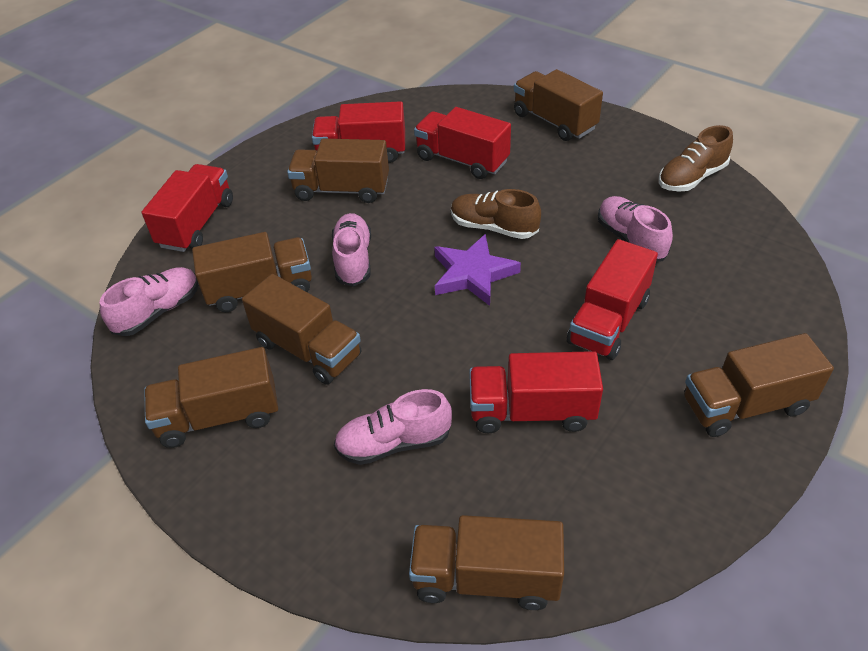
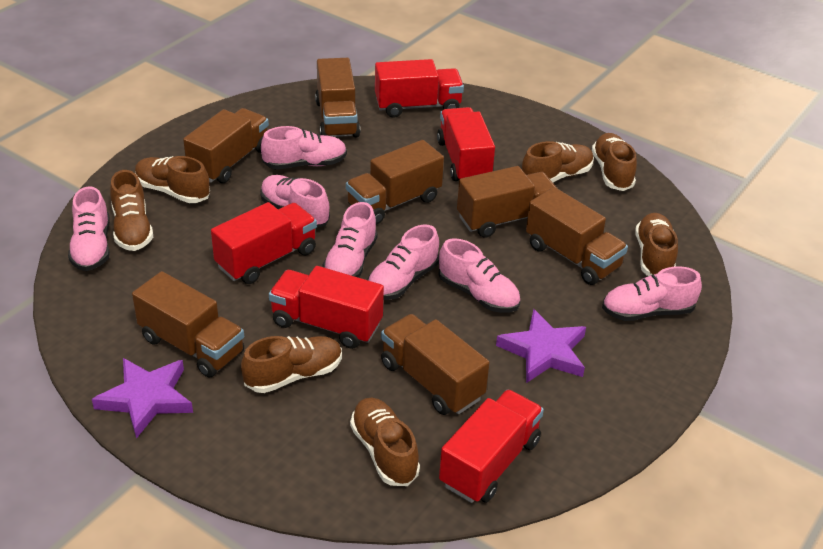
brown shoe: 2 -> 7
pink shoe: 4 -> 7
purple star: 1 -> 2

